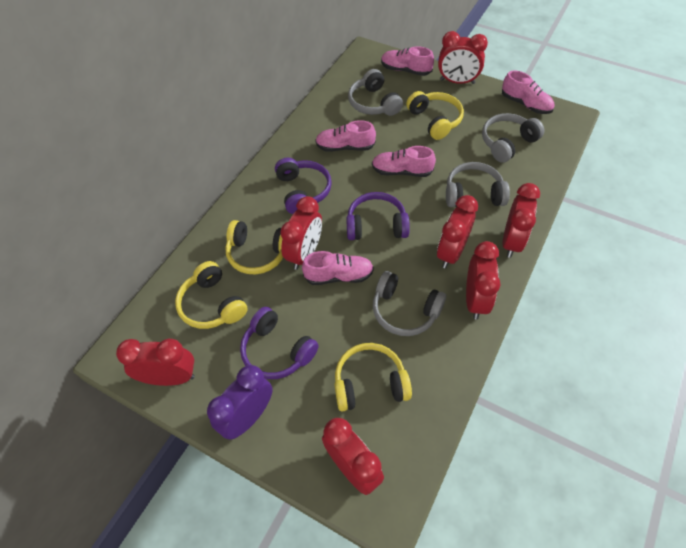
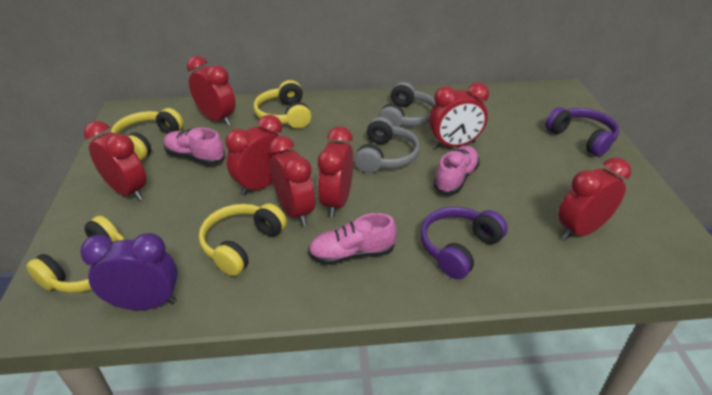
grey headphones: 4 -> 2
pink shoe: 5 -> 3
purple headphones: 3 -> 2

